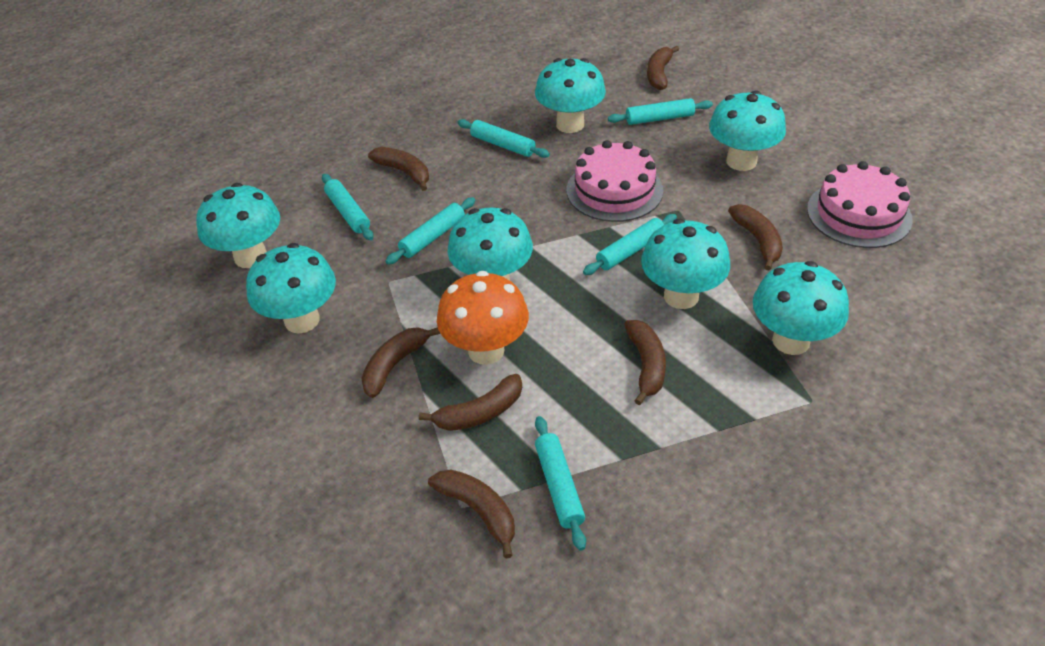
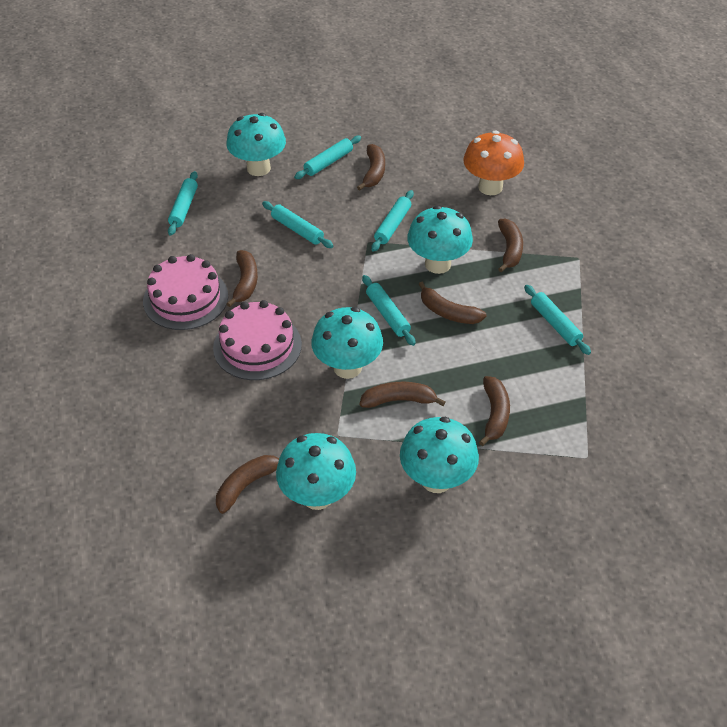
turquoise mushroom: 7 -> 5

